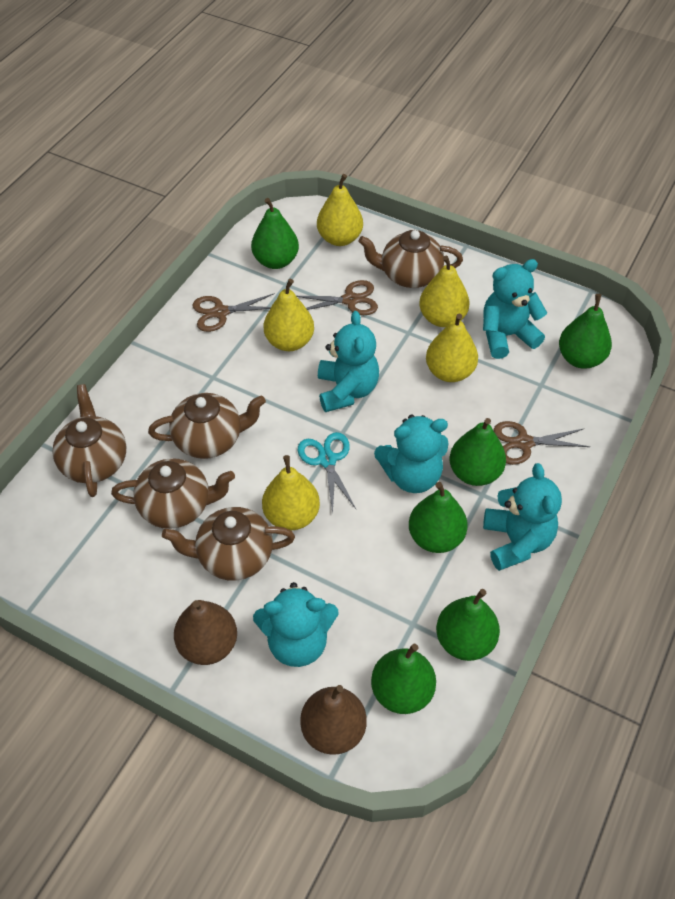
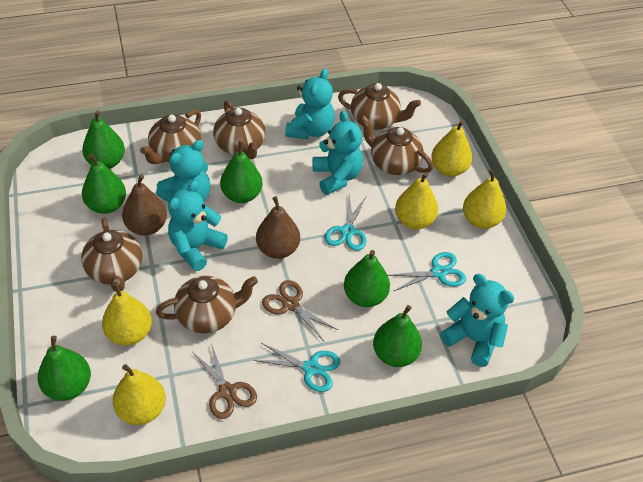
brown scissors: 3 -> 2
brown teapot: 5 -> 6
turquoise scissors: 1 -> 3

